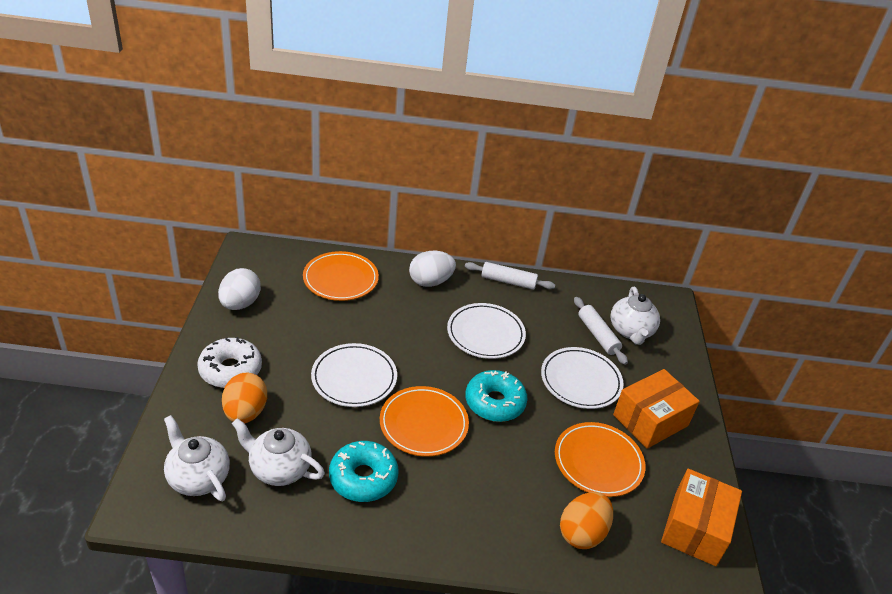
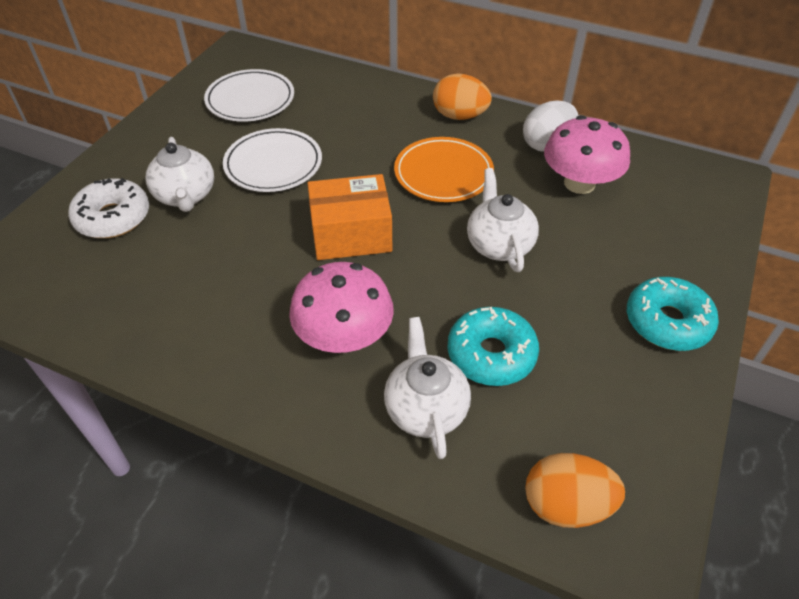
orange box: 2 -> 1
orange plate: 3 -> 1
pink mushroom: 0 -> 2
white egg: 2 -> 1
white plate: 3 -> 2
white rolling pin: 2 -> 0

